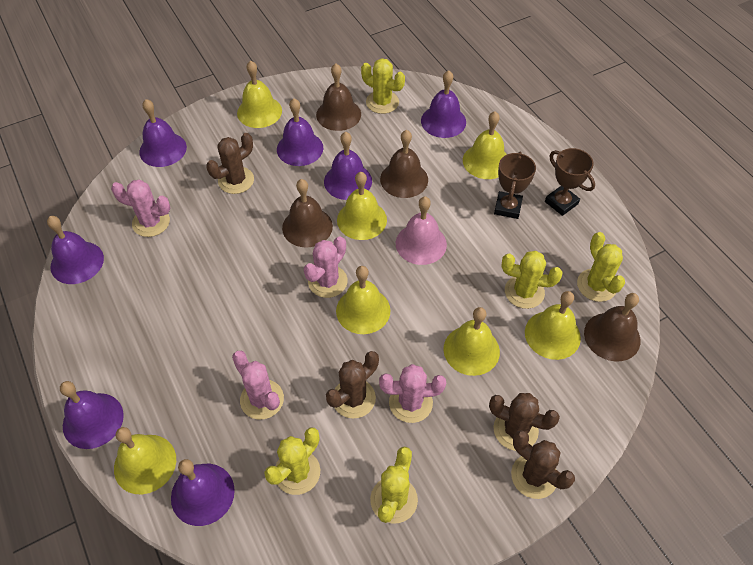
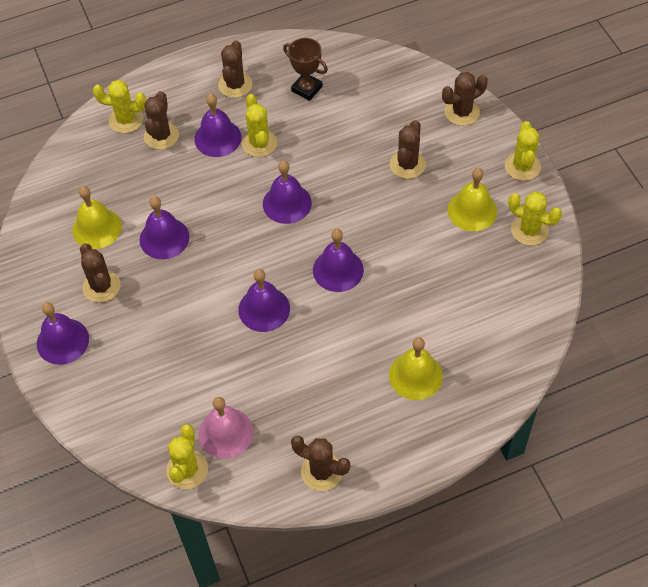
brown bell: 4 -> 0
brown cactus: 4 -> 6
brown trophy: 2 -> 1
pink cactus: 4 -> 0
purple bell: 7 -> 6
yellow bell: 7 -> 3

